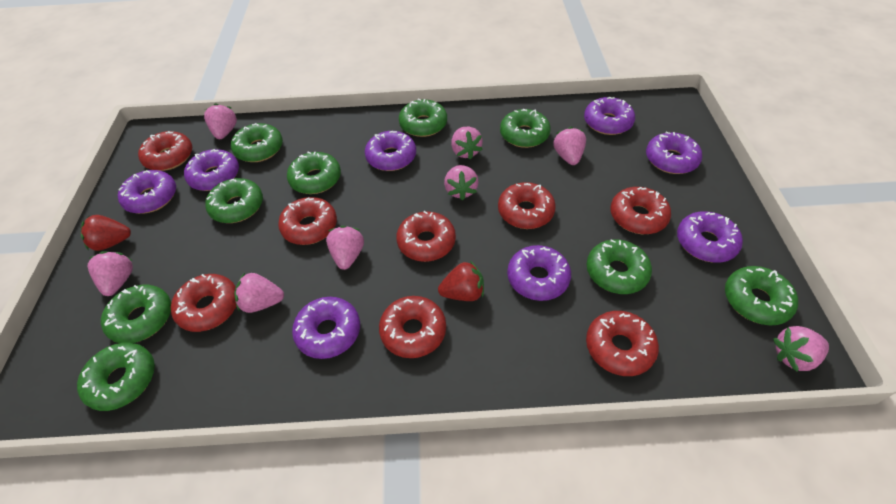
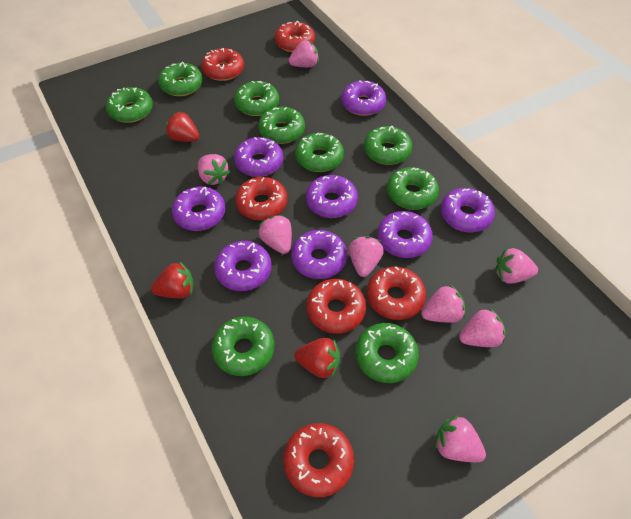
red donut: 8 -> 6
red strawberry: 2 -> 3

